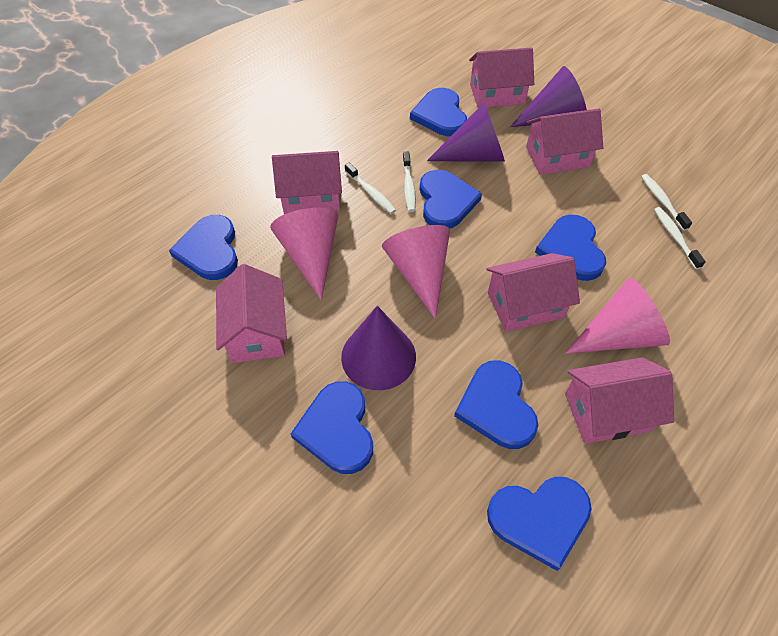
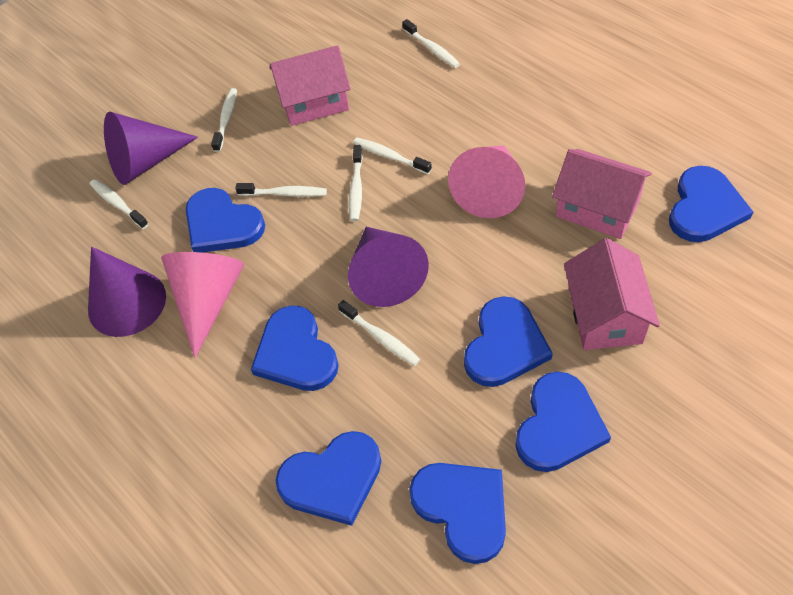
pink cone: 3 -> 2
pink house: 6 -> 3
white toothbrush: 4 -> 7

